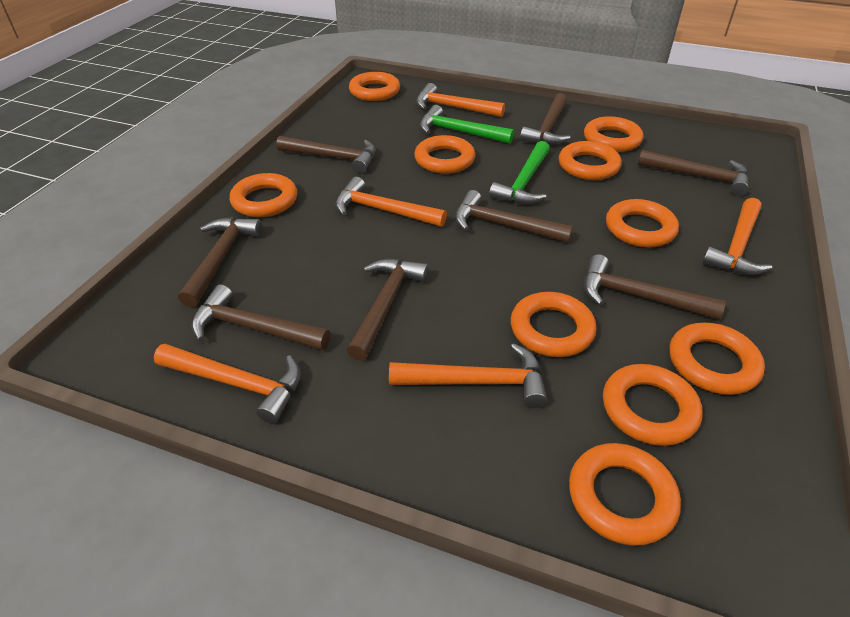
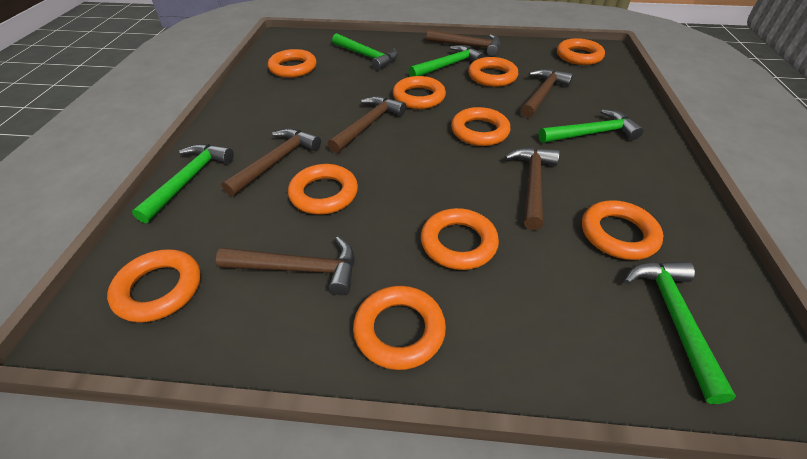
brown hammer: 8 -> 6
green hammer: 2 -> 5
orange hammer: 5 -> 0

